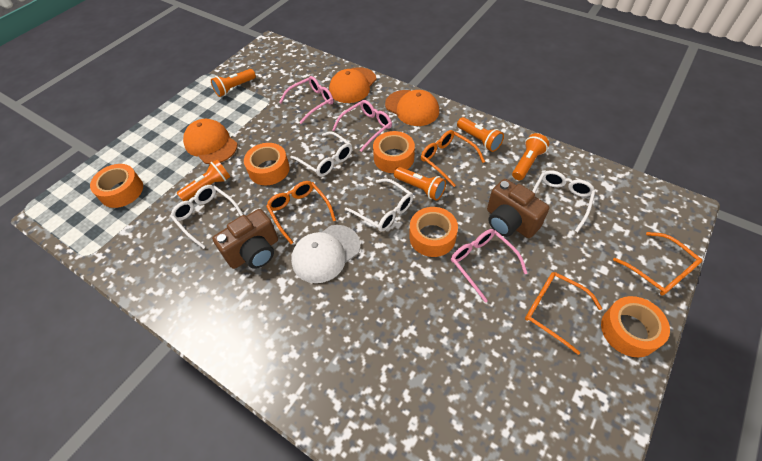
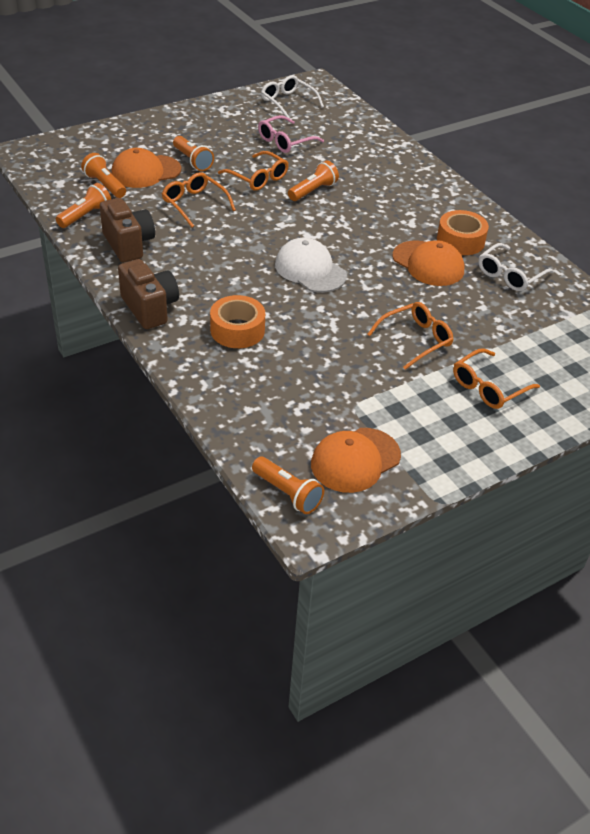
orange tape: 5 -> 2
pink glasses: 3 -> 1
white glasses: 4 -> 2

